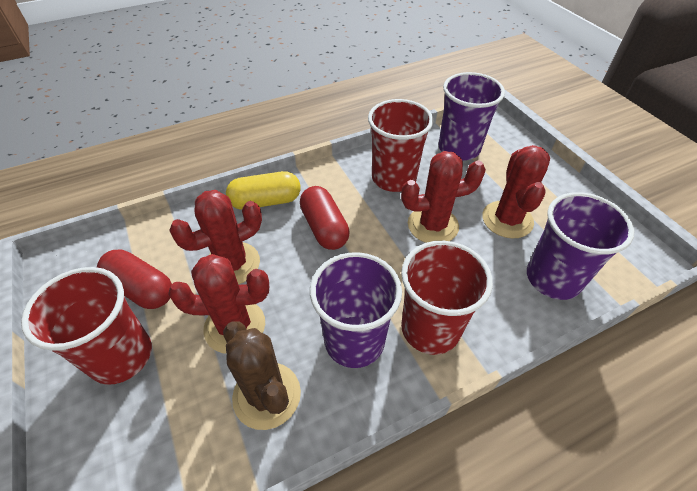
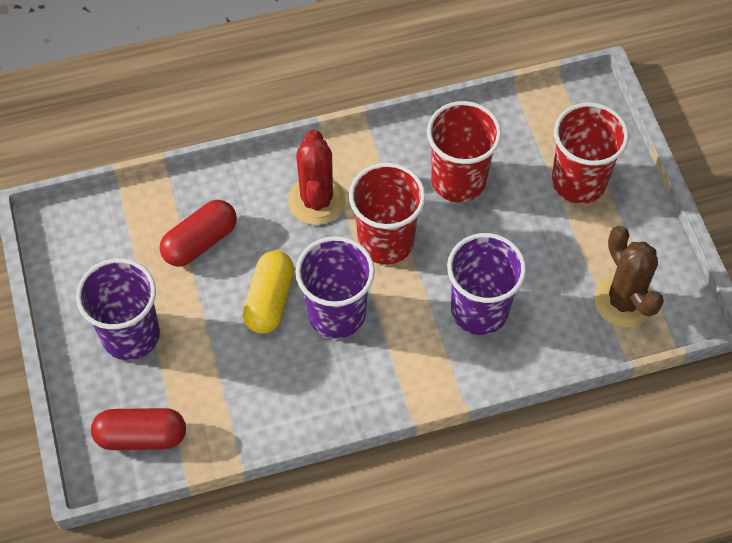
red cactus: 4 -> 1

